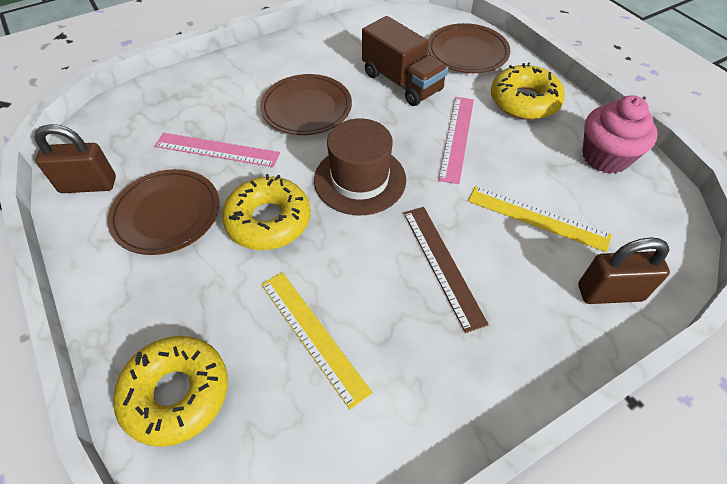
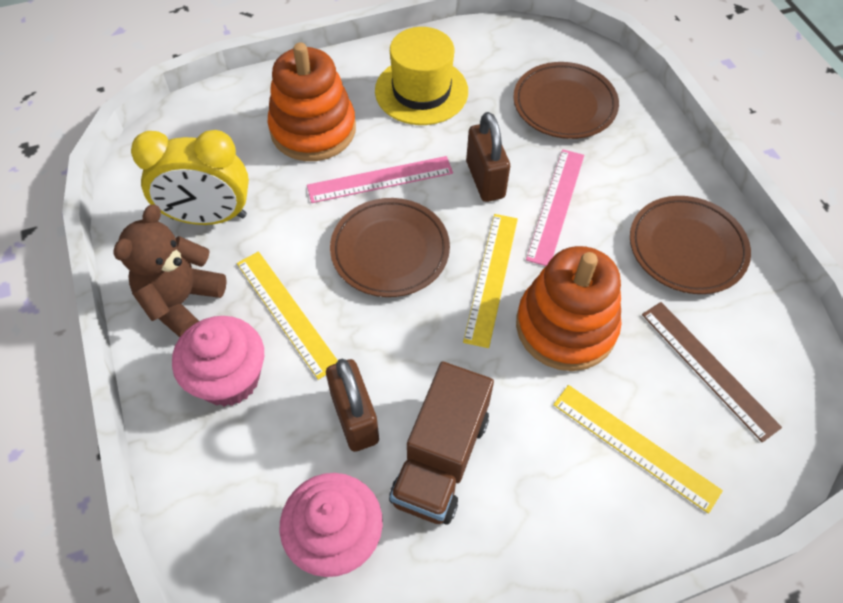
brown hat: 1 -> 0
brown teddy bear: 0 -> 1
orange stacking toy: 0 -> 2
pink cupcake: 1 -> 2
yellow clock: 0 -> 1
yellow donut: 3 -> 0
yellow hat: 0 -> 1
yellow ruler: 2 -> 3

